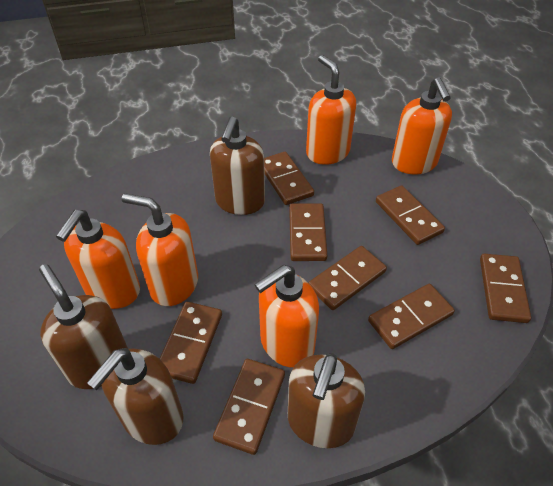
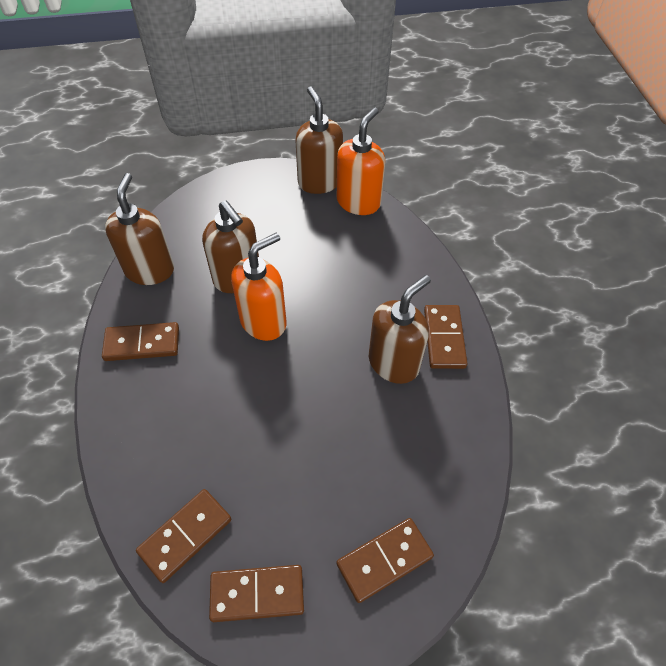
brown domino: 8 -> 5
orange soap dispenser: 5 -> 2

